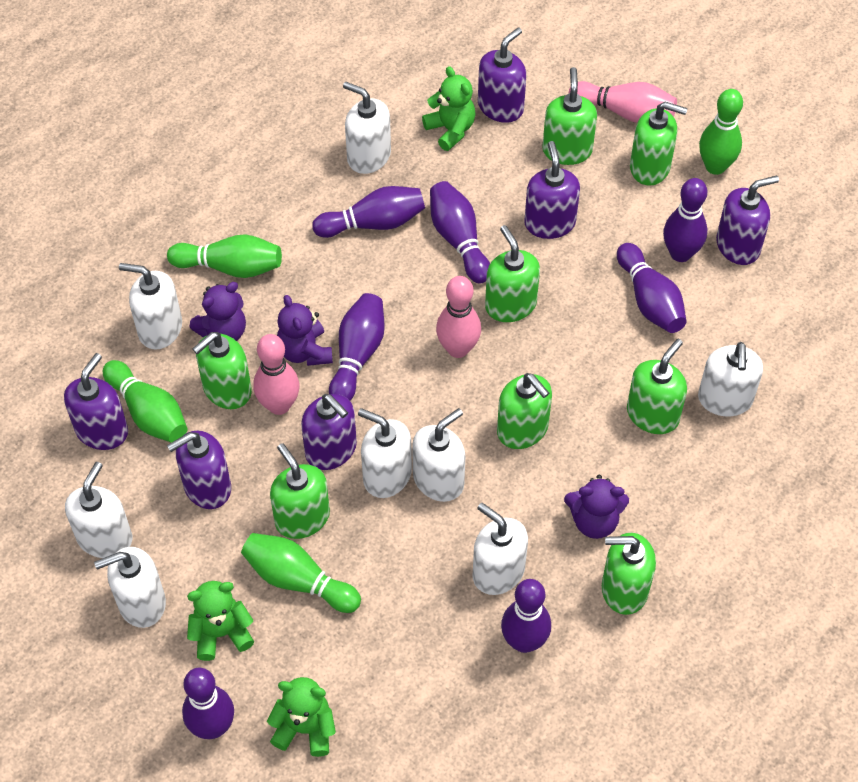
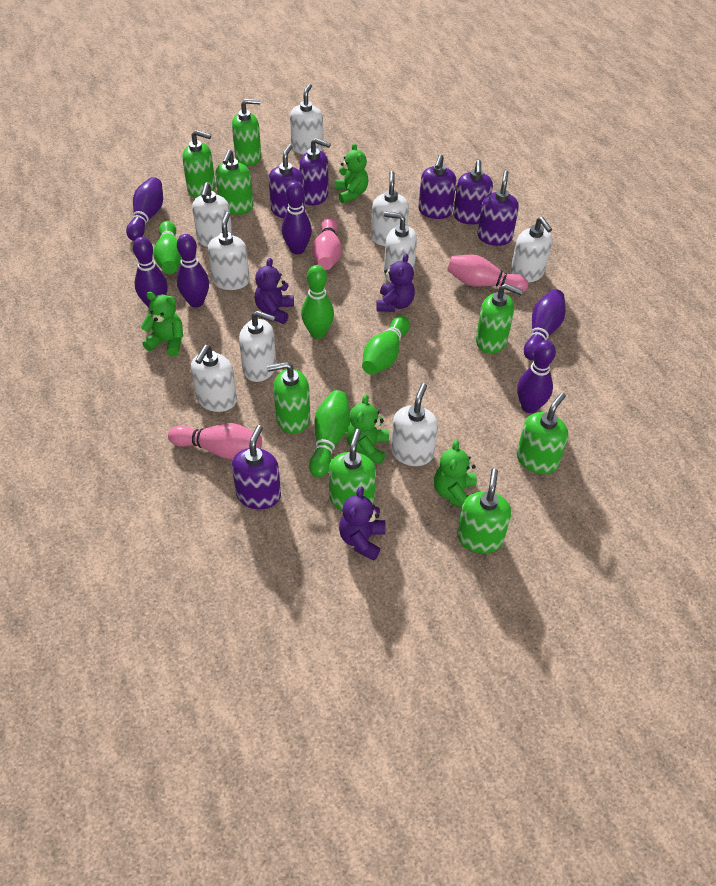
green teddy bear: 3 -> 4
purple bowling pin: 7 -> 6
white soap dispenser: 8 -> 9

